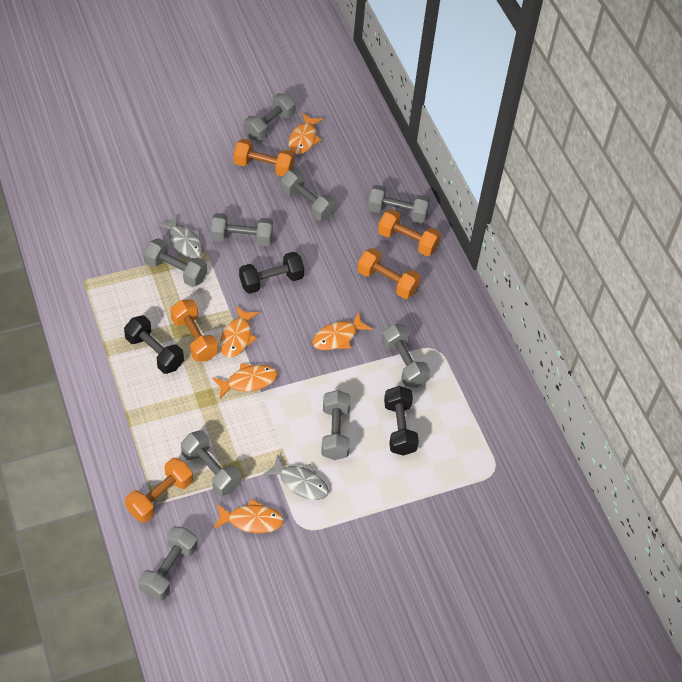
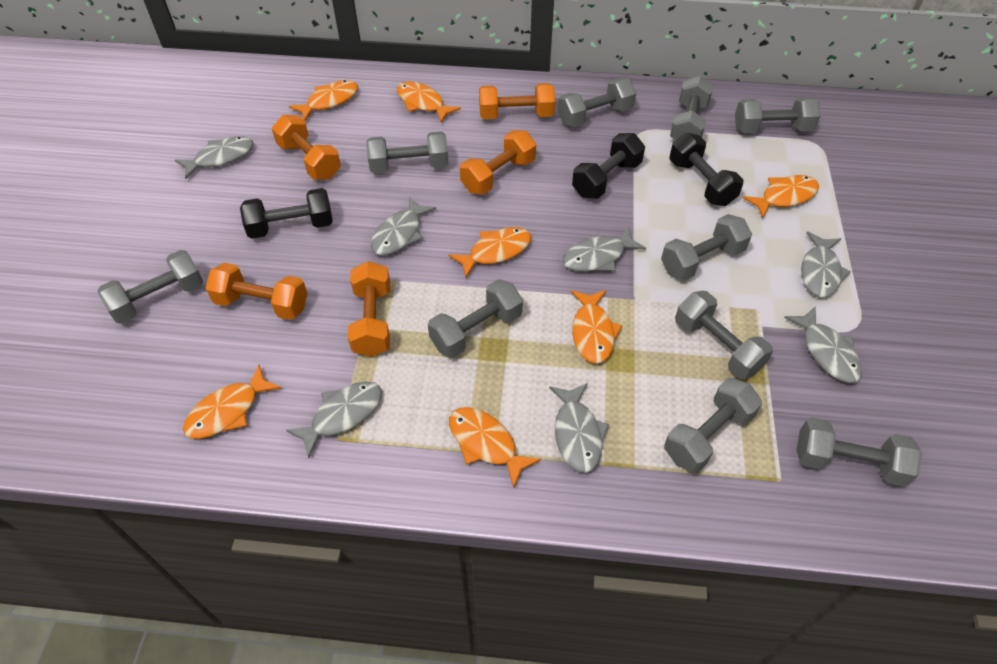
grey dumbbell: 9 -> 10
grey fish: 2 -> 7
orange fish: 5 -> 7

